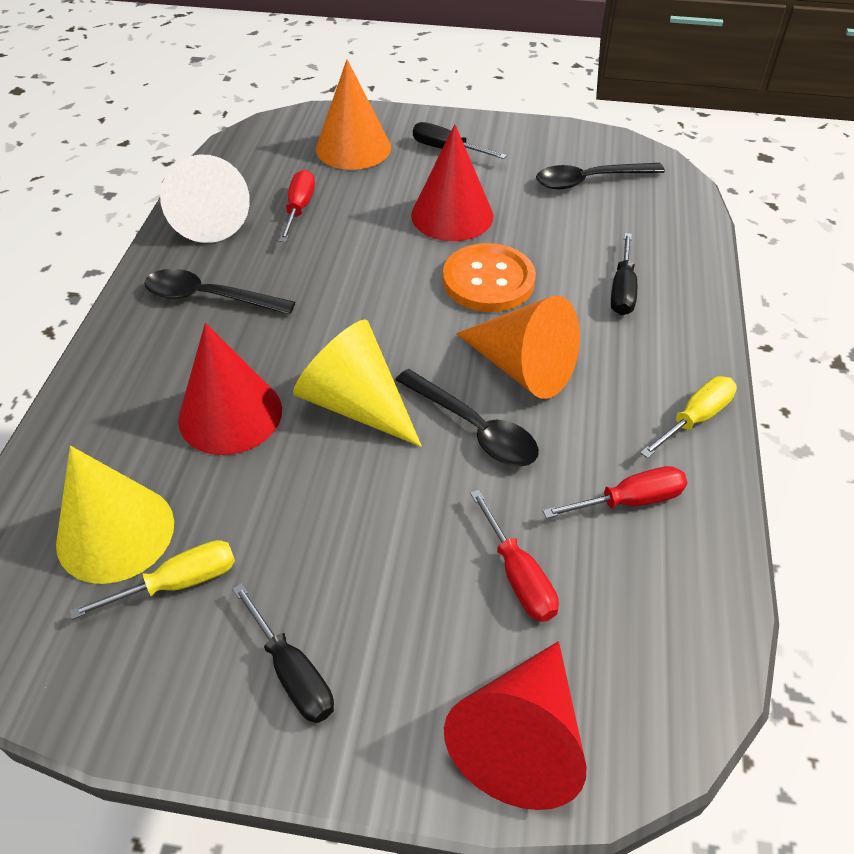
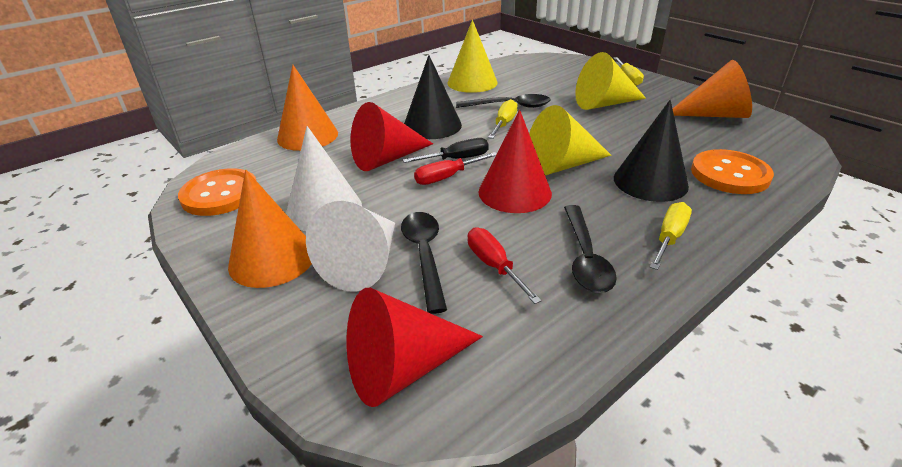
black cone: 0 -> 2
black screwdriver: 3 -> 1
orange button: 1 -> 2
orange cone: 2 -> 3
red screwdriver: 3 -> 2
white cone: 1 -> 2
yellow cone: 2 -> 3
yellow screwdriver: 2 -> 3

